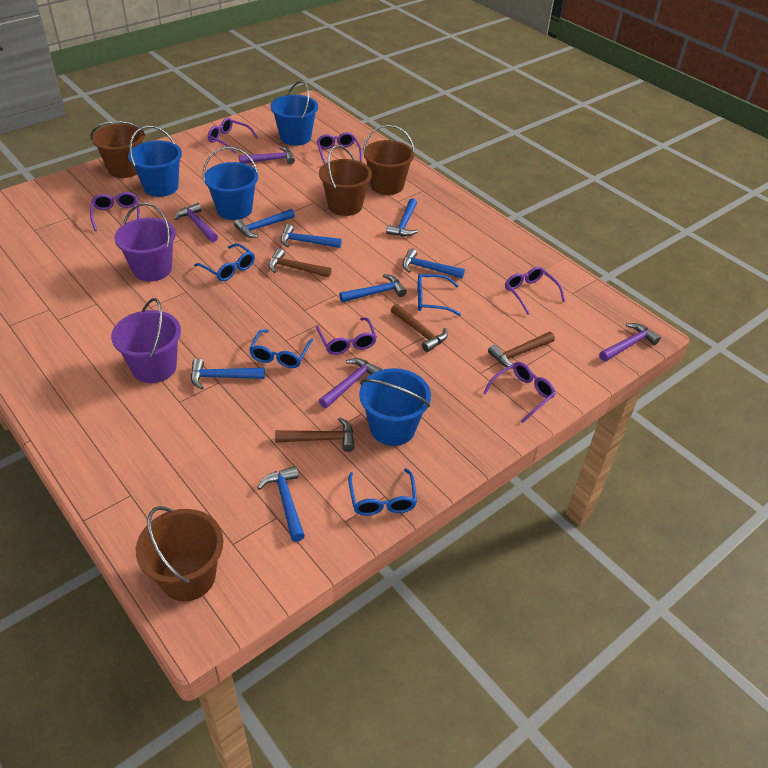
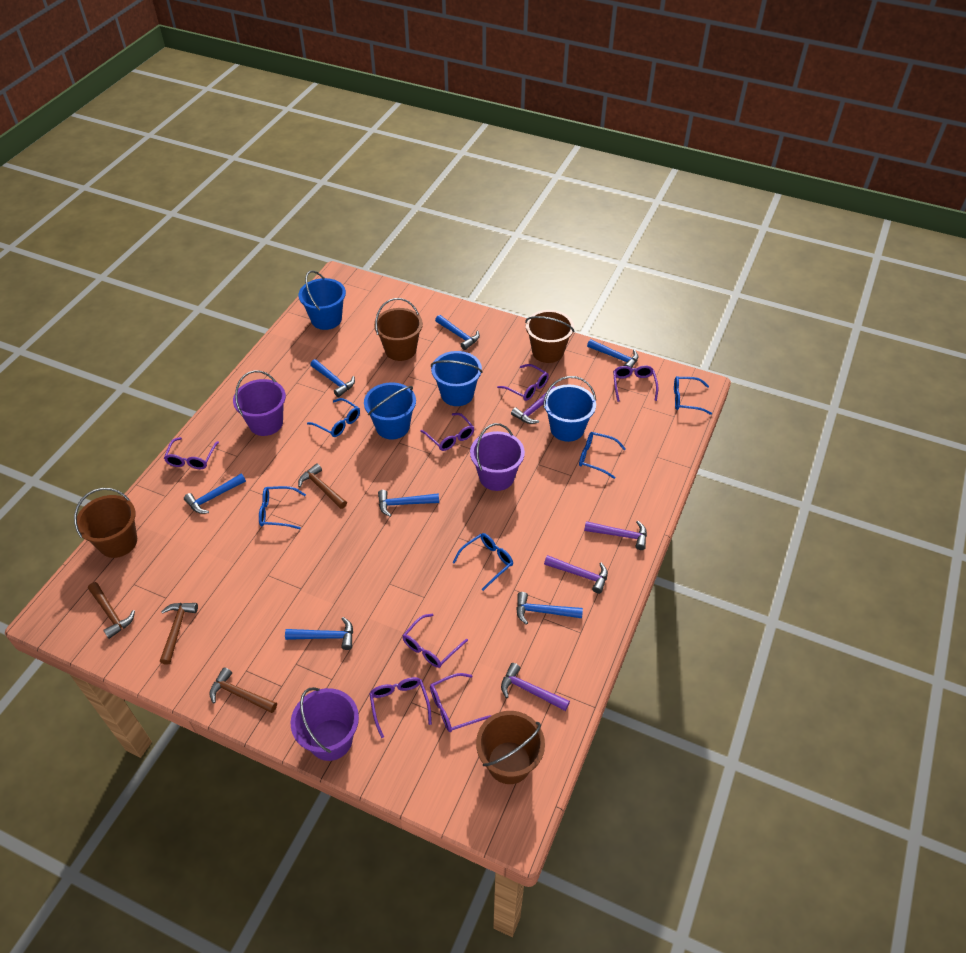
blue glasses: 4 -> 5
purple bucket: 2 -> 3
purple glasses: 6 -> 7

